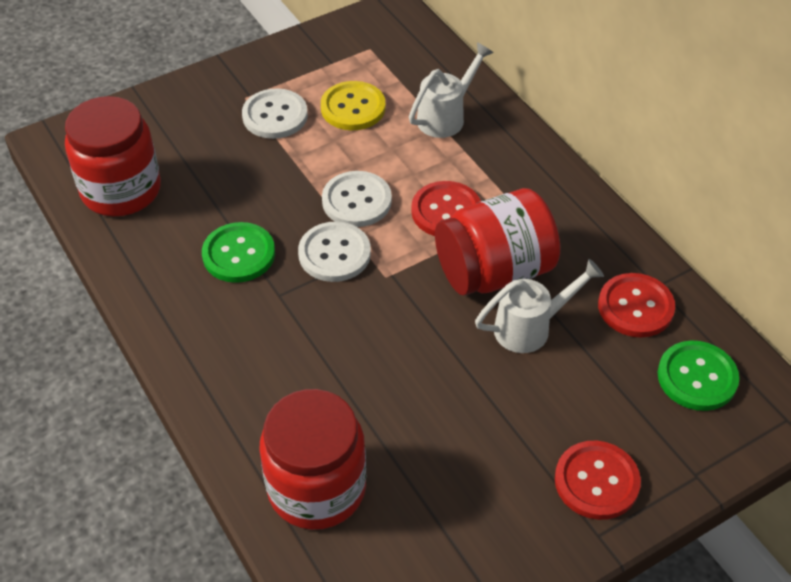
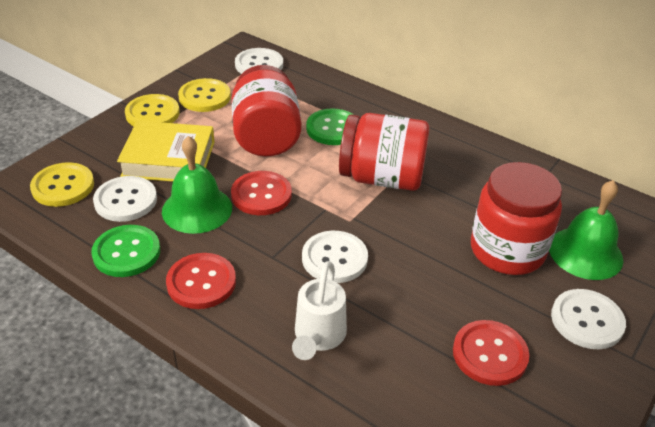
green bell: 0 -> 2
white button: 3 -> 4
white watering can: 2 -> 1
yellow book: 0 -> 1
yellow button: 1 -> 3

